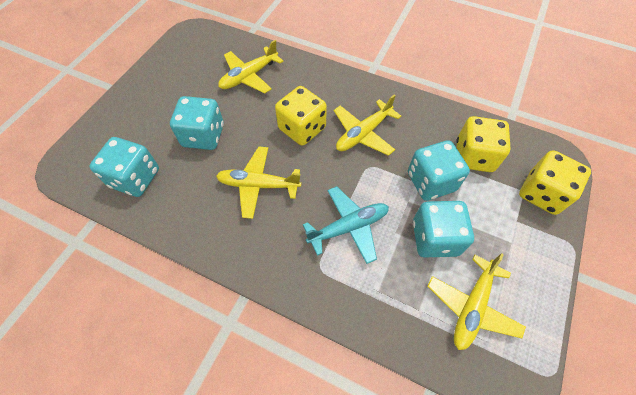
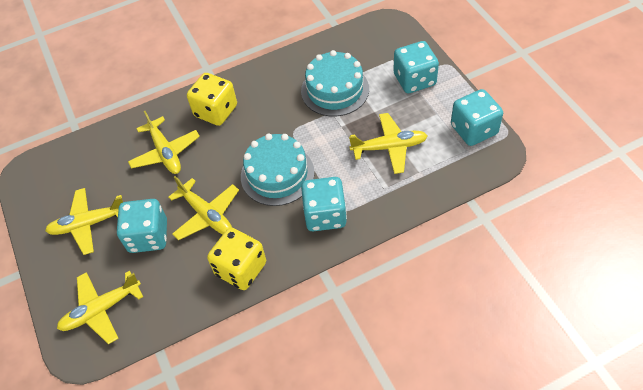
turquoise cake: 0 -> 2
turquoise plane: 1 -> 0
yellow dice: 3 -> 2
yellow plane: 4 -> 5

